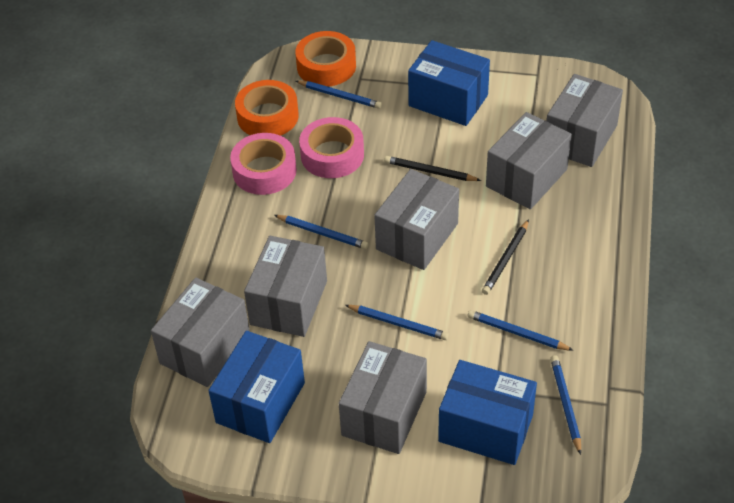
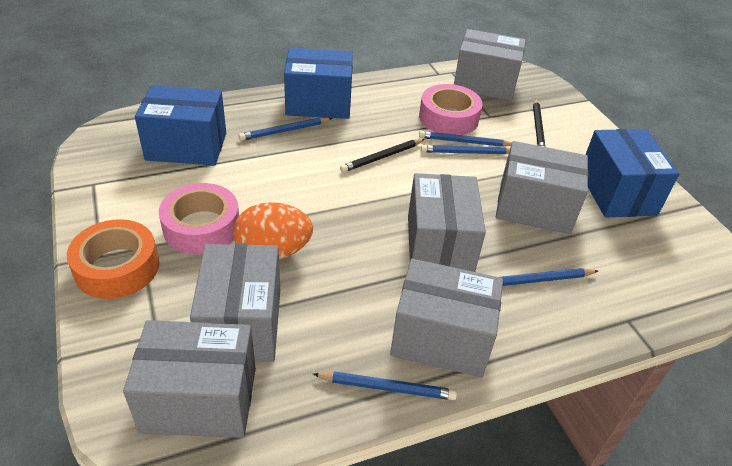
orange egg: 0 -> 1
orange tape: 2 -> 1

